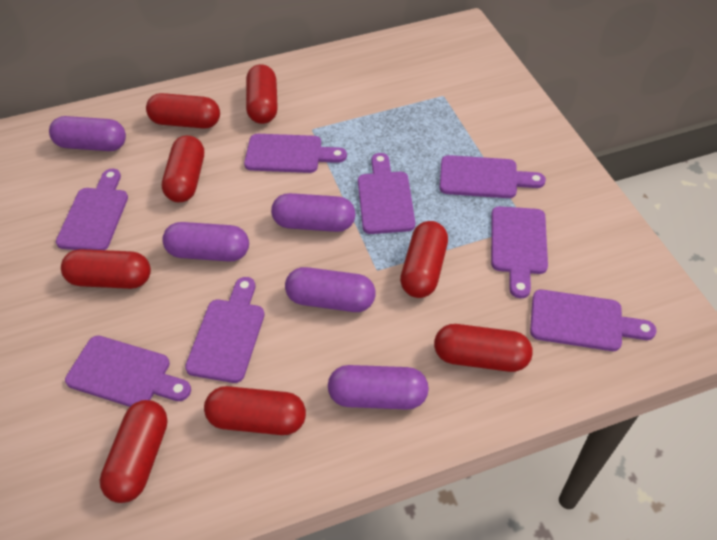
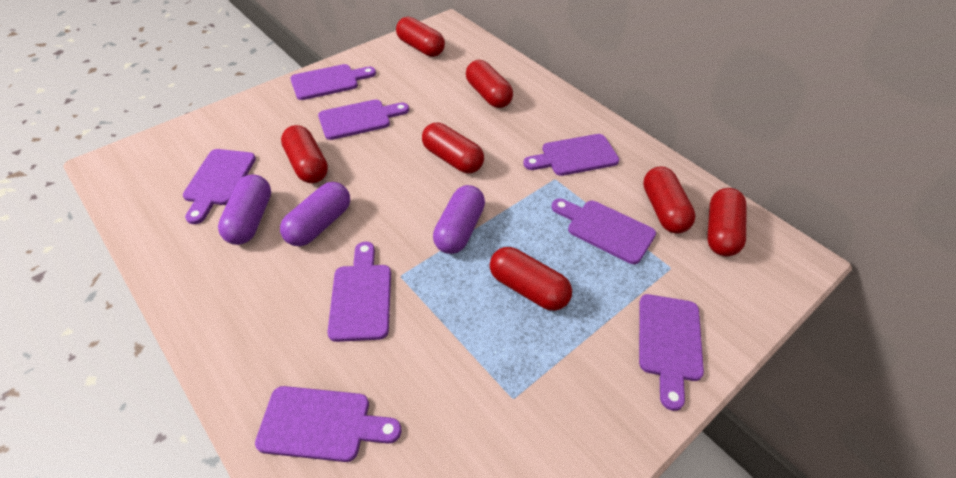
purple capsule: 5 -> 3
red capsule: 8 -> 7

